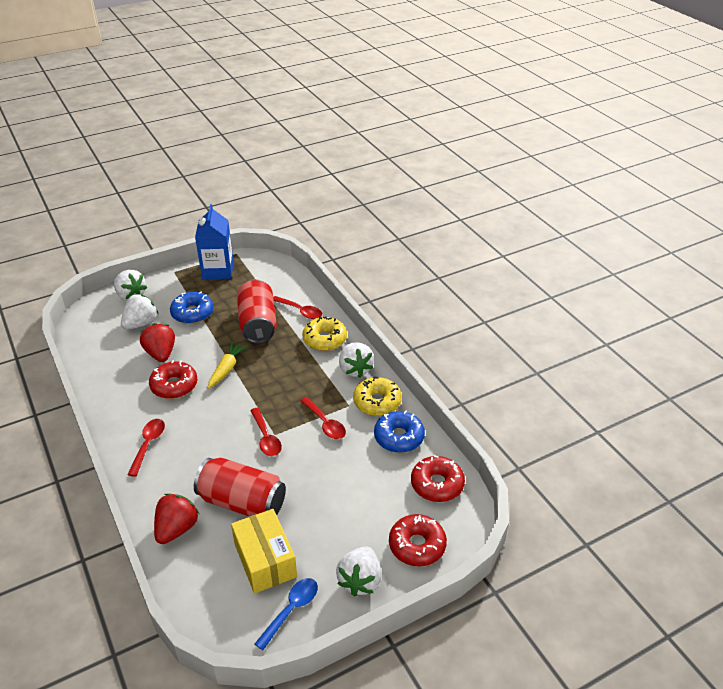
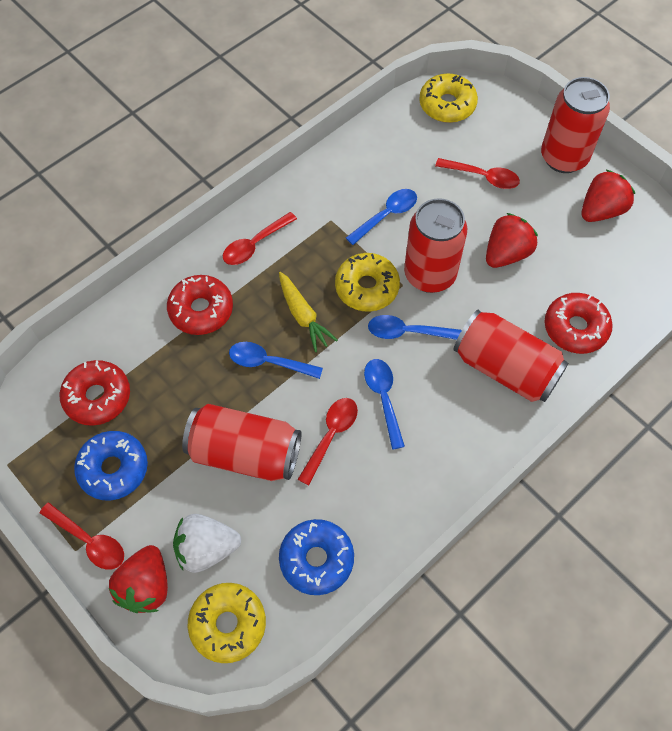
blue carton: 1 -> 0
blue spoon: 1 -> 4
red can: 2 -> 4
red strawberry: 2 -> 3
white strawberry: 4 -> 1
yellow box: 1 -> 0
yellow donut: 2 -> 3

